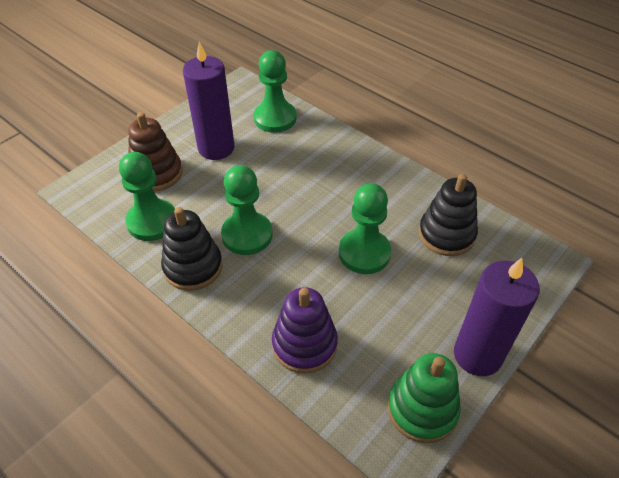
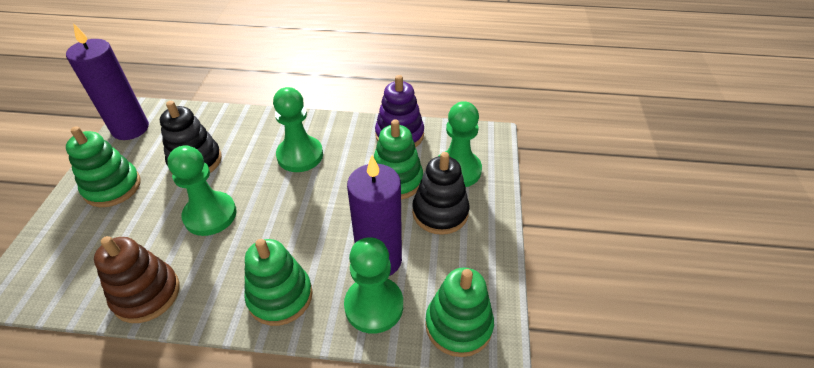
green stacking toy: 1 -> 4

